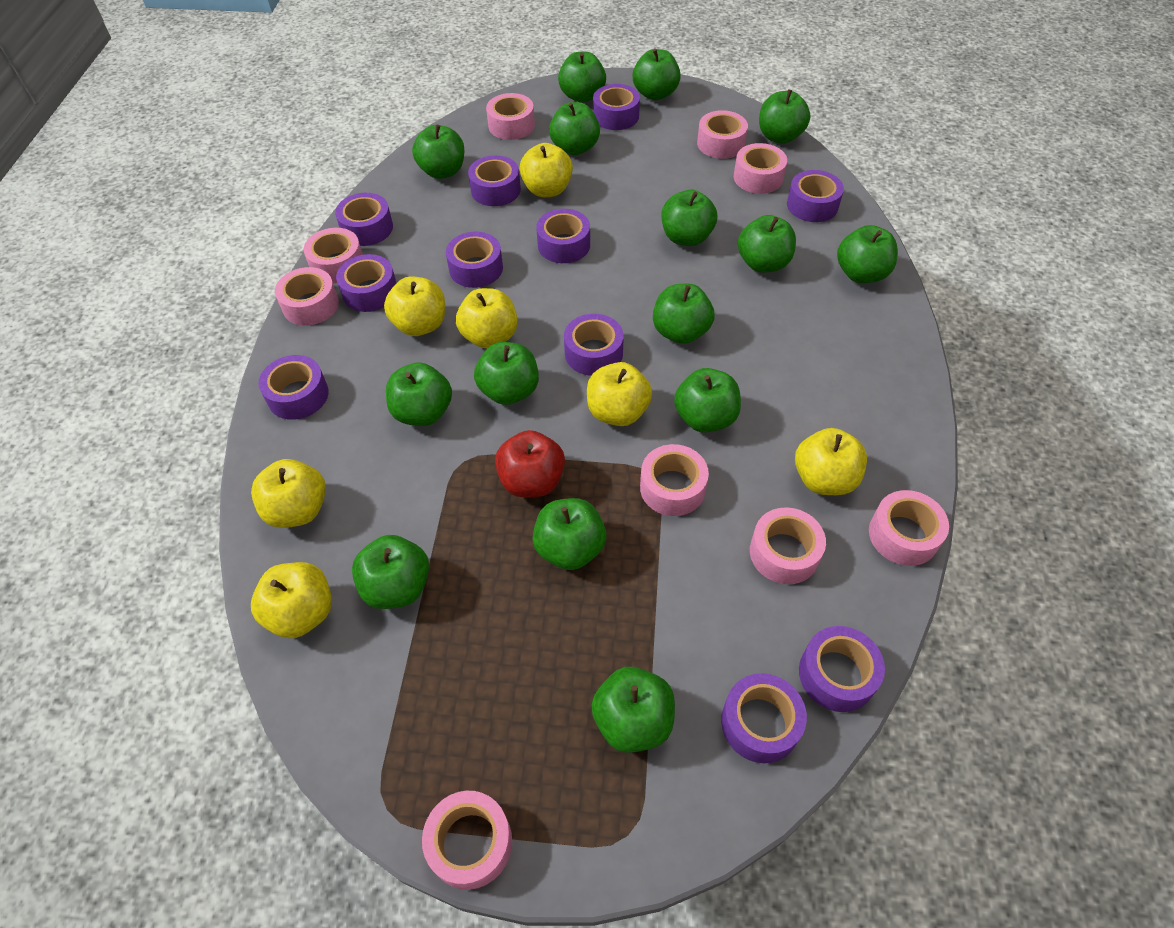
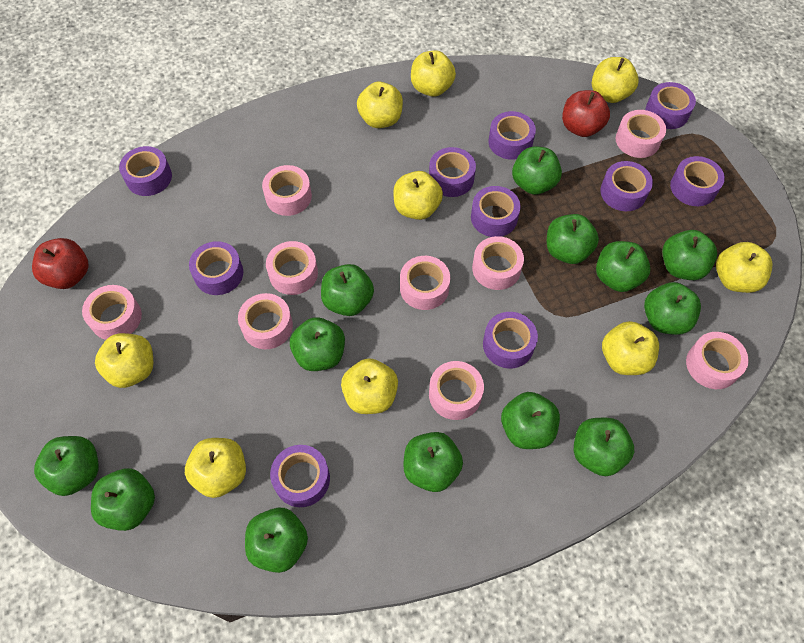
green apple: 15 -> 13
purple tape: 11 -> 10
red apple: 1 -> 2
yellow apple: 7 -> 9

